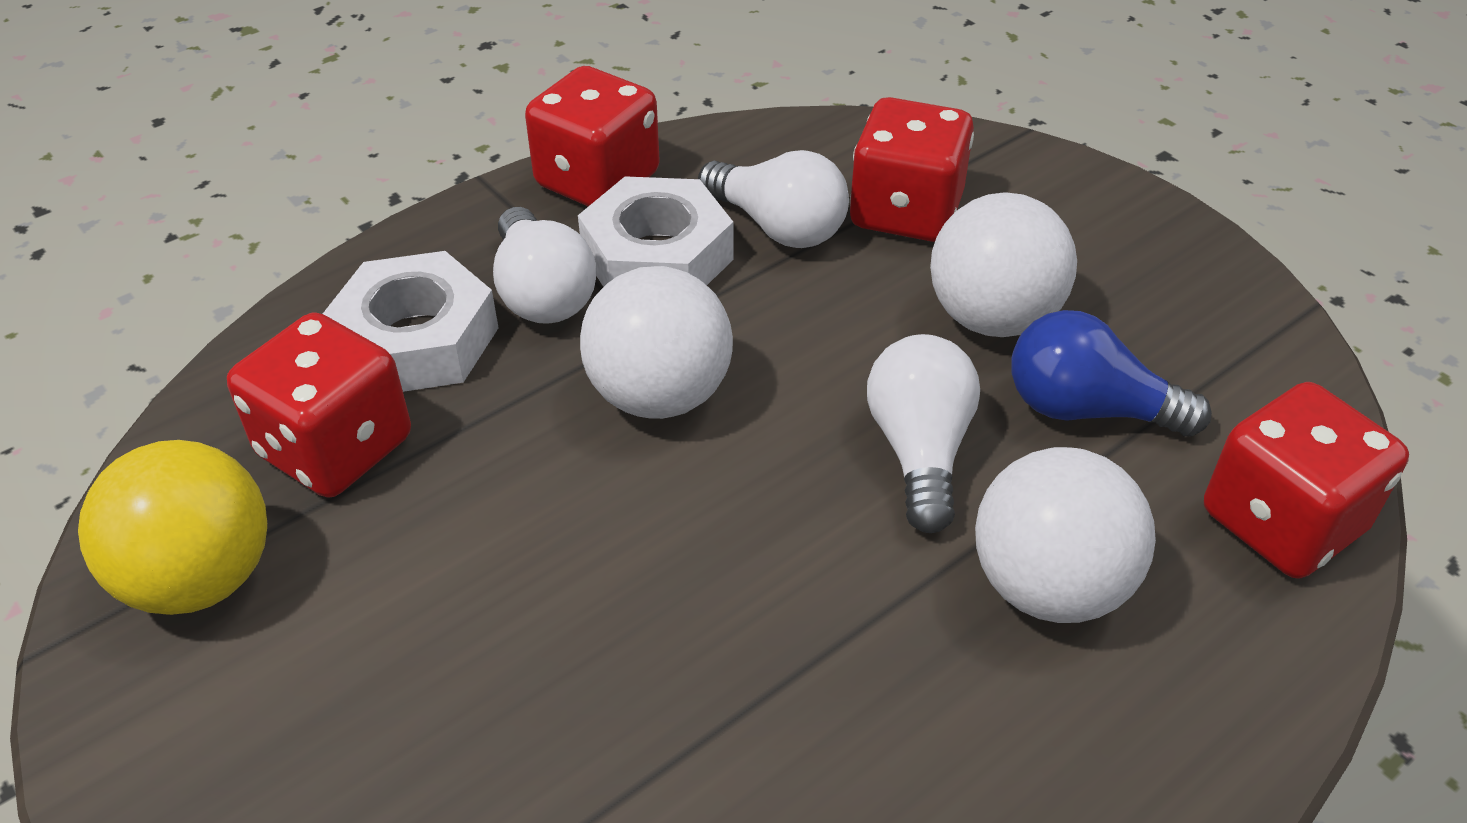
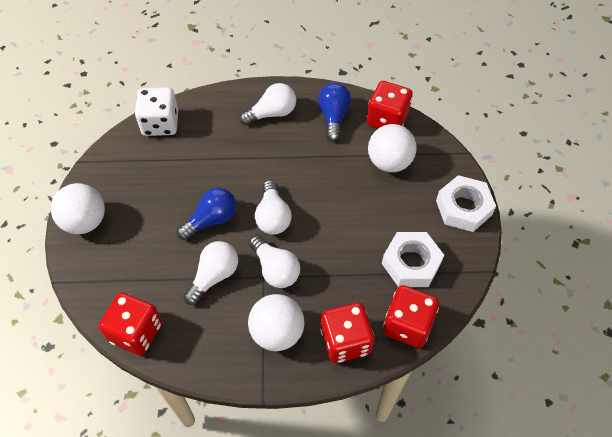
blue light bulb: 1 -> 2
white dice: 0 -> 1
white light bulb: 3 -> 4
yellow ball: 1 -> 0

